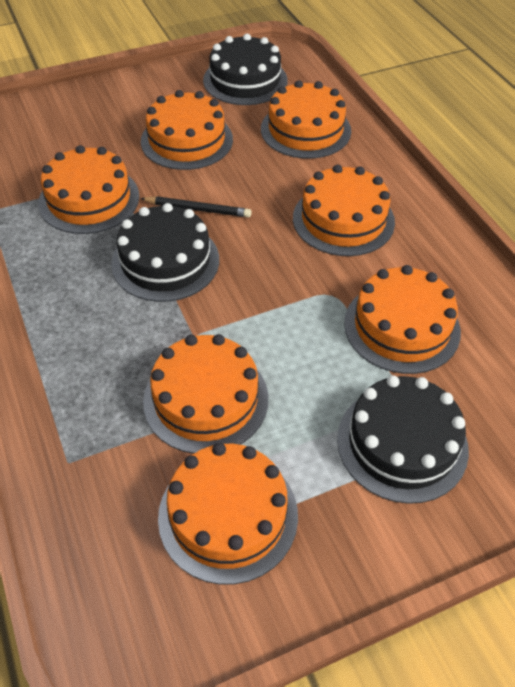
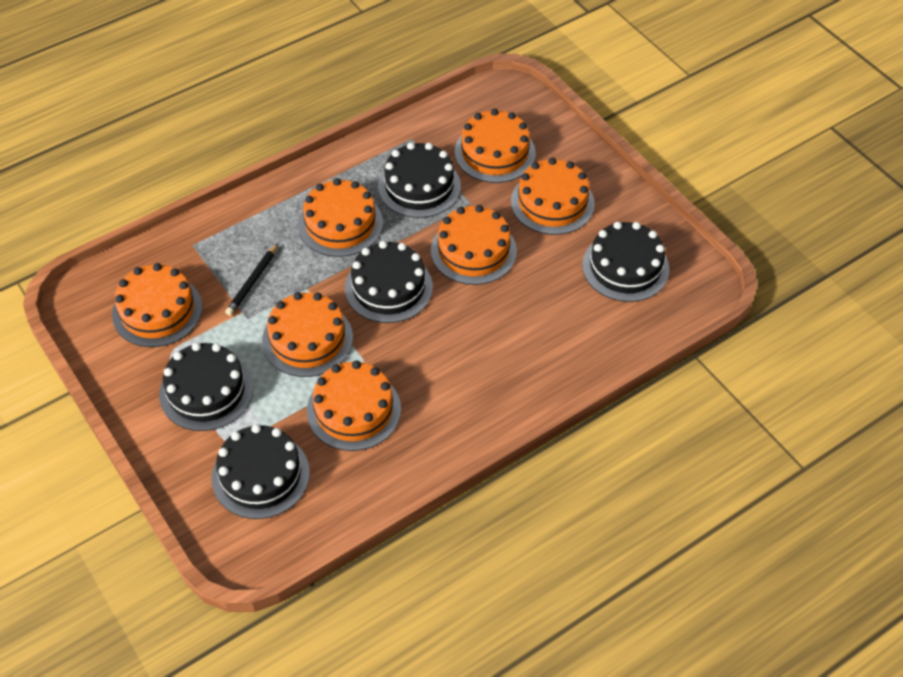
black cake: 3 -> 5

